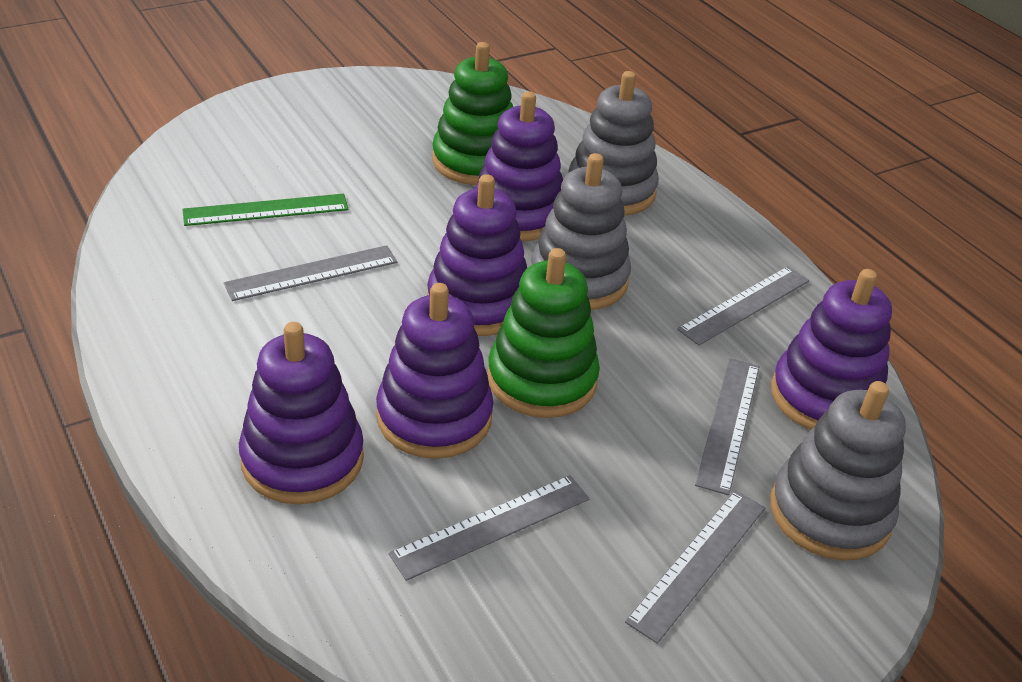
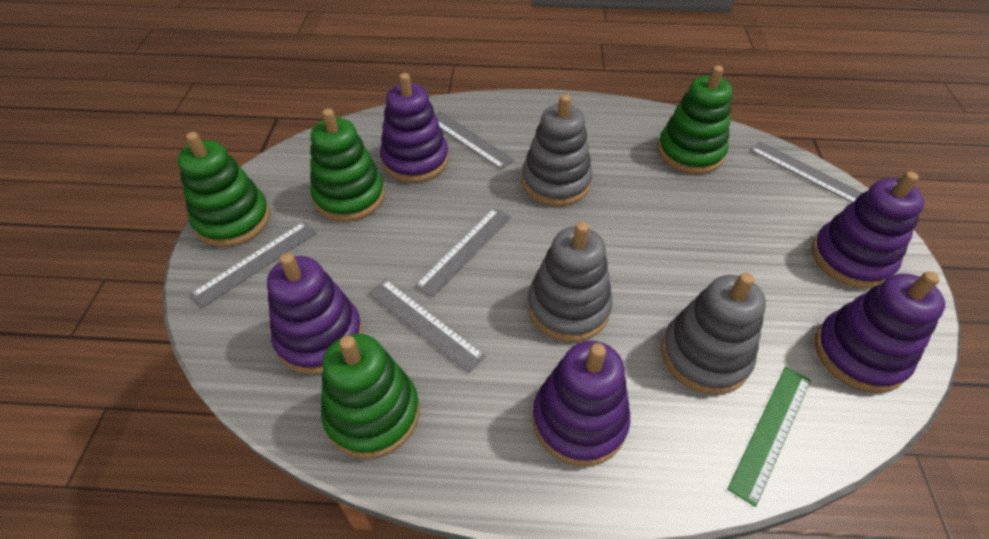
green stacking toy: 2 -> 4

